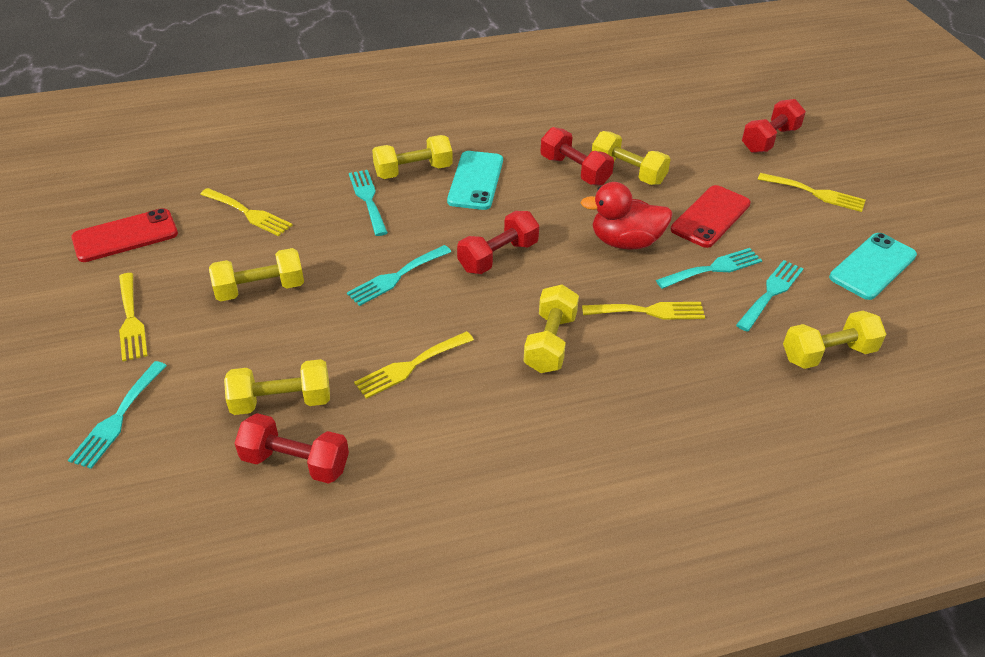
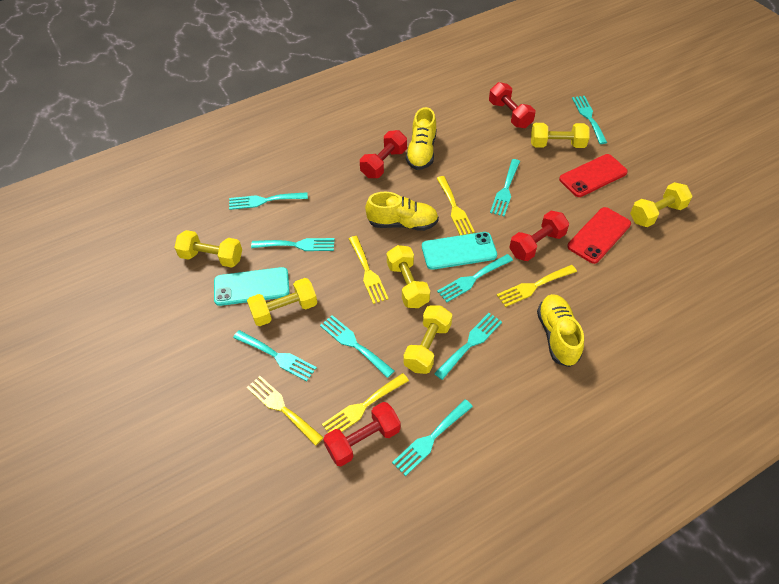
red duck: 1 -> 0
turquoise fork: 5 -> 9
yellow shoe: 0 -> 3

